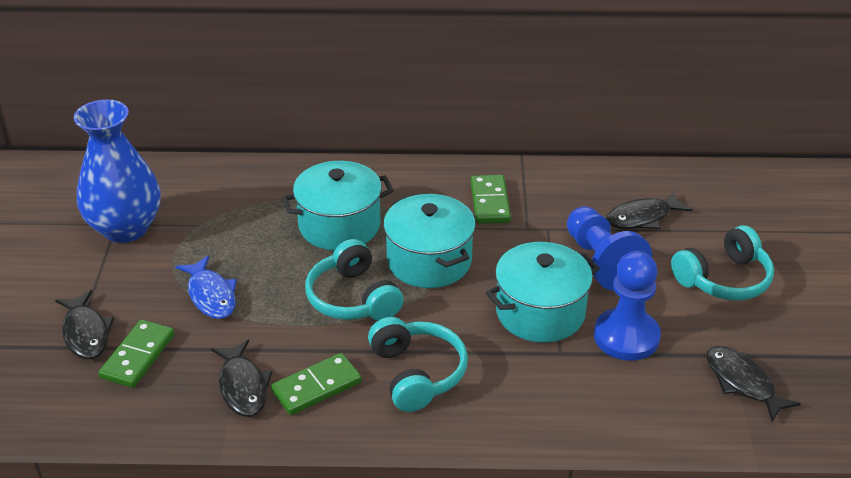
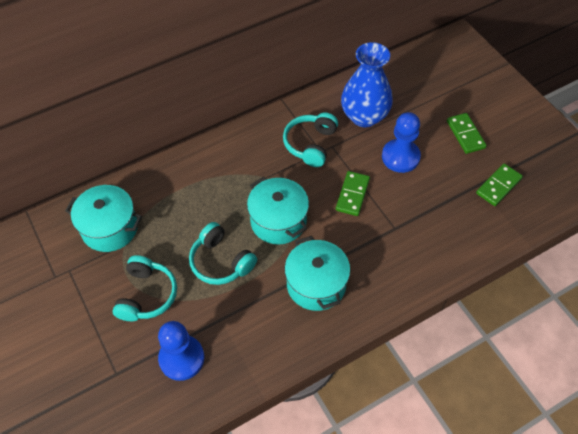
black fish: 4 -> 0
blue fish: 1 -> 0

